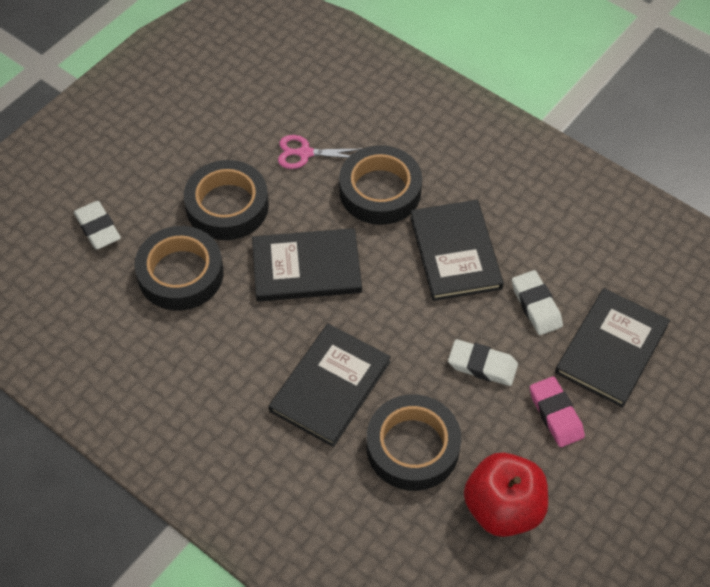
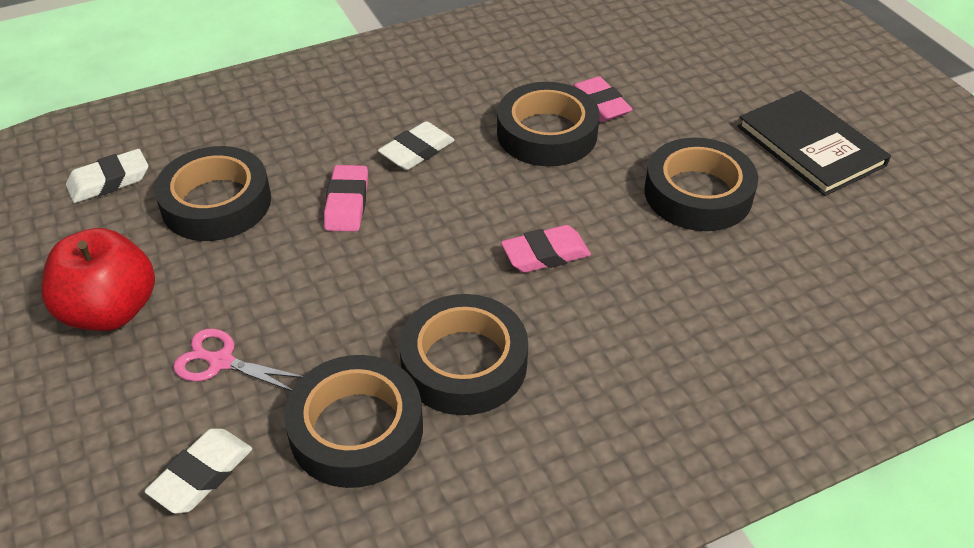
black book: 4 -> 1
black tape: 4 -> 5
pink eraser: 1 -> 3

